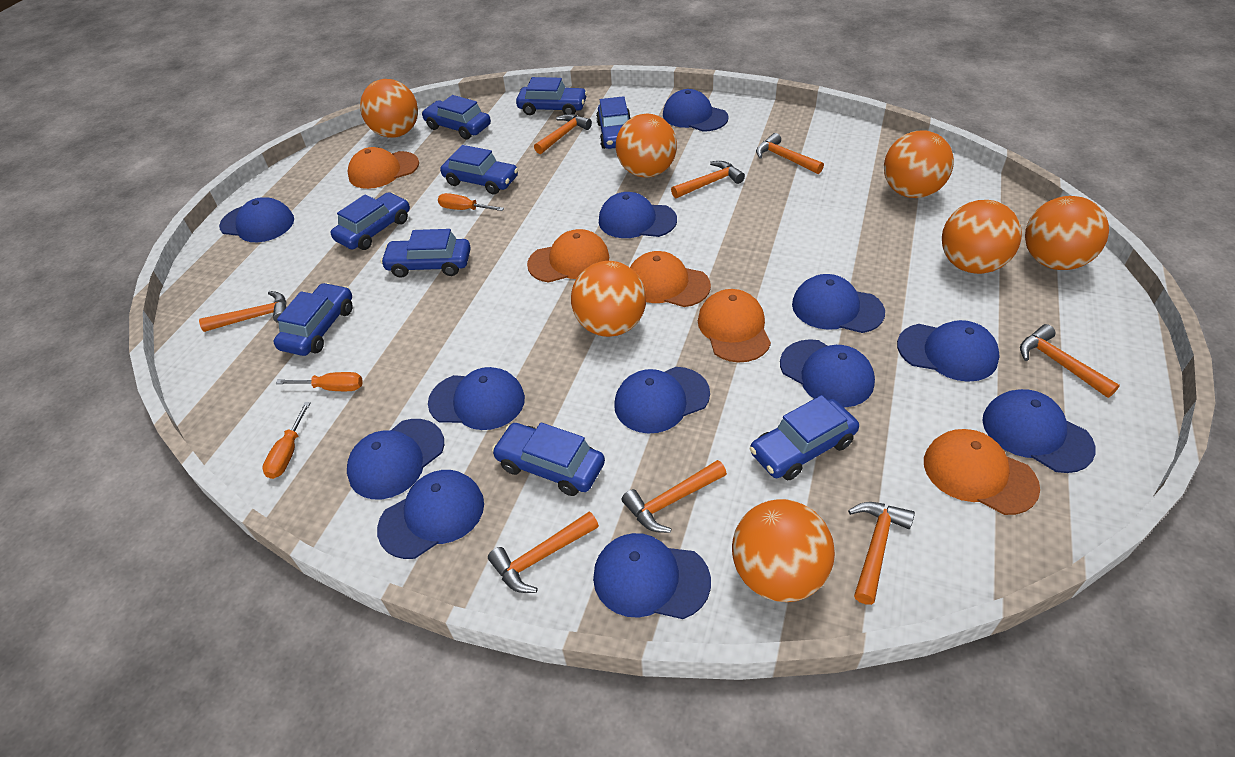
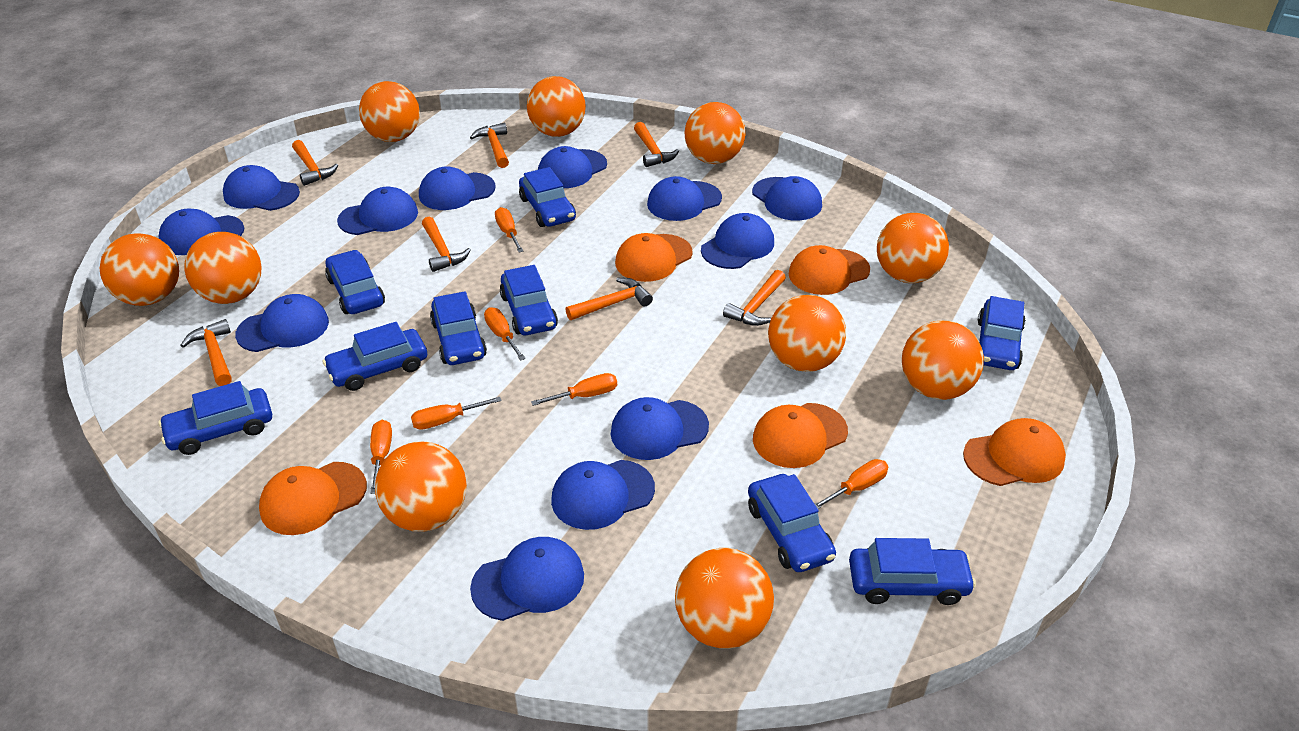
orange ball: 7 -> 10
orange hammer: 8 -> 7
orange screwdriver: 3 -> 6

